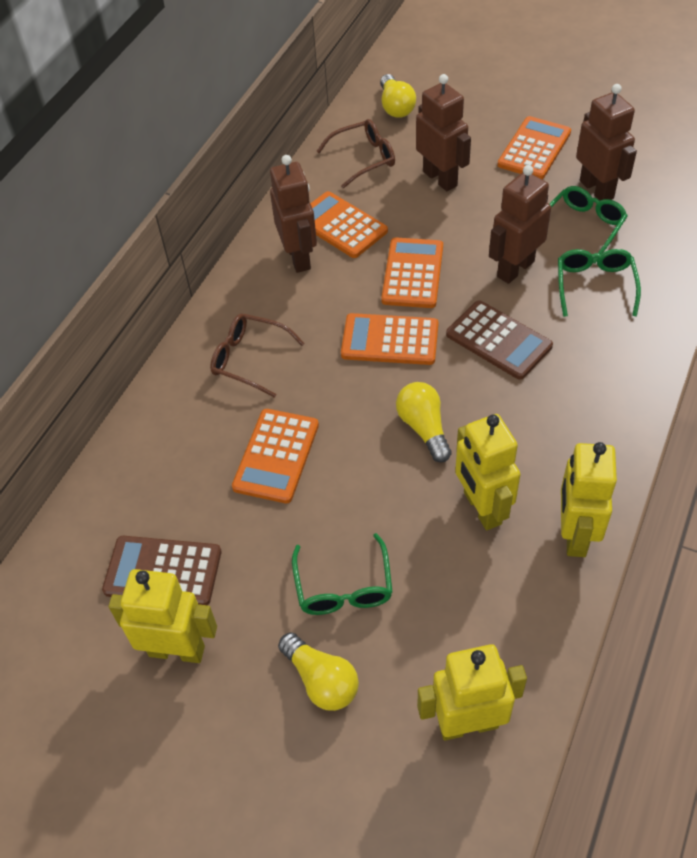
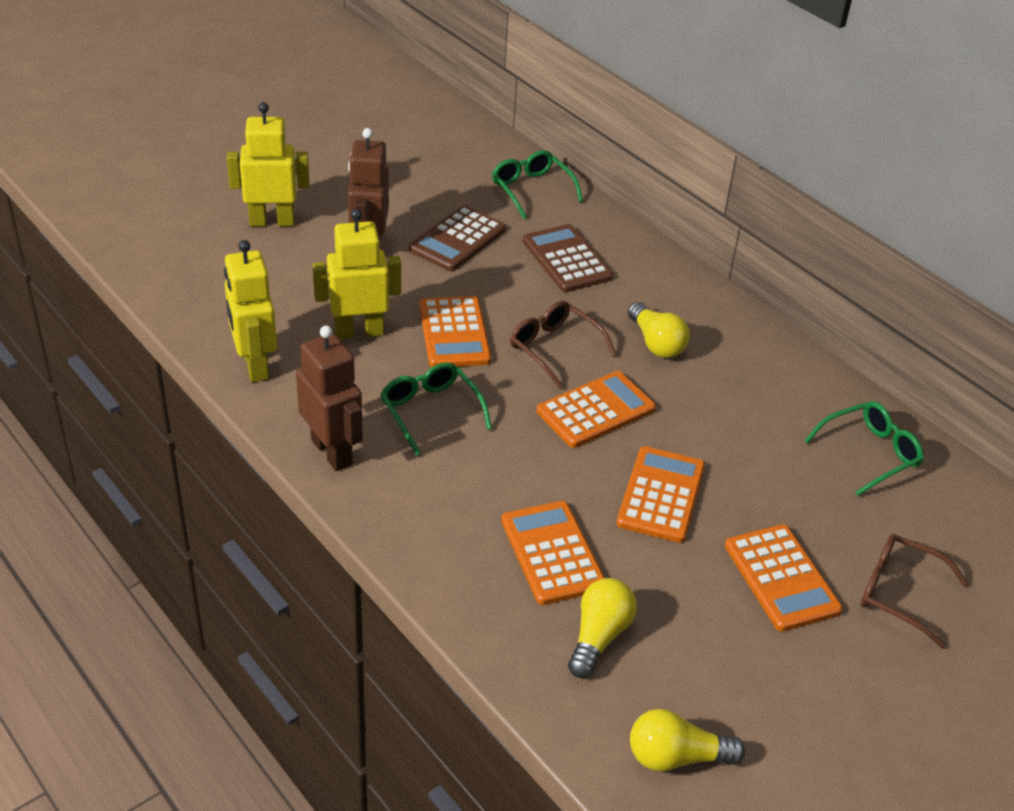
brown robot: 4 -> 2
yellow robot: 4 -> 3

